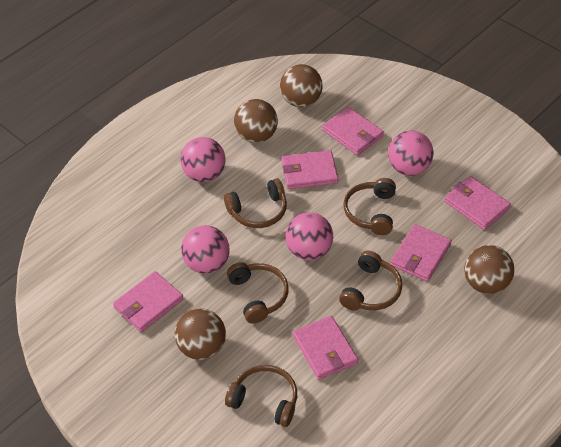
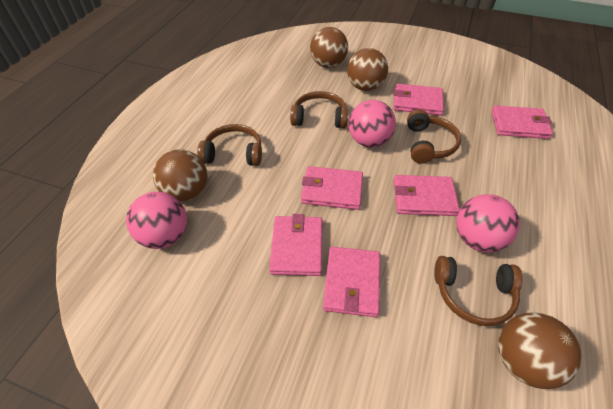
brown headphones: 5 -> 4
pink ball: 4 -> 3

